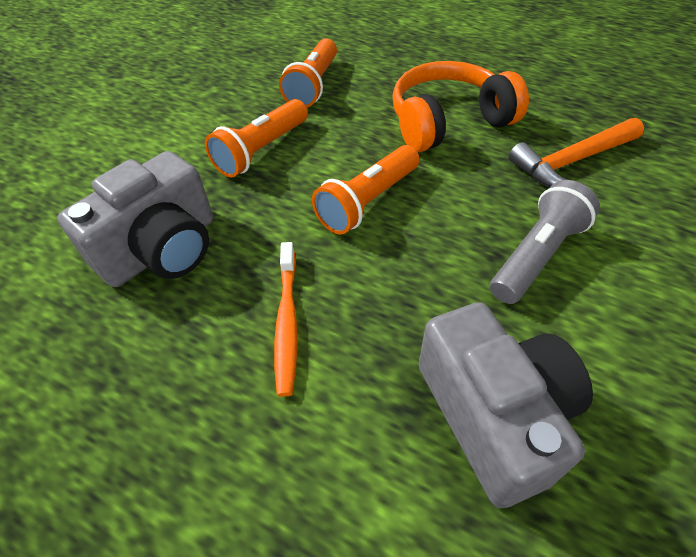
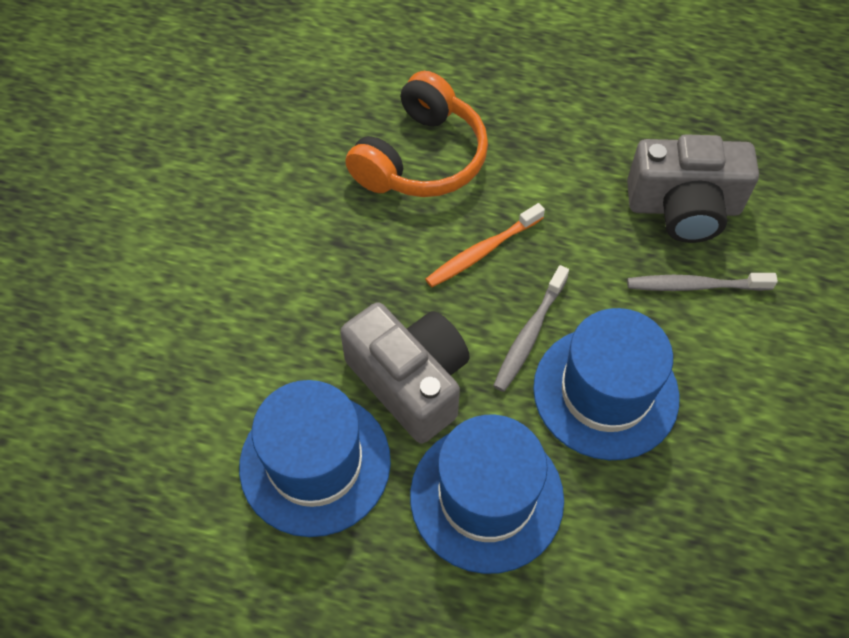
blue hat: 0 -> 3
grey flashlight: 1 -> 0
grey toothbrush: 0 -> 2
orange flashlight: 3 -> 0
orange hammer: 1 -> 0

